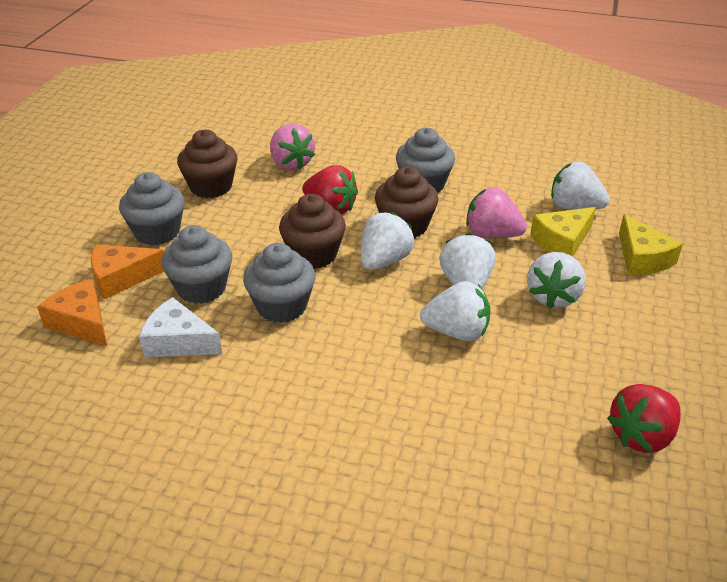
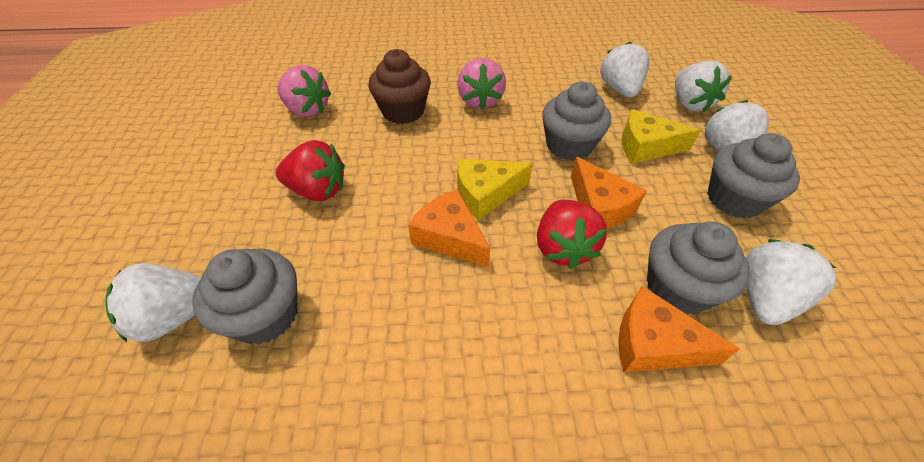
brown cupcake: 3 -> 1
orange cheese: 2 -> 3
white cheese: 1 -> 0

